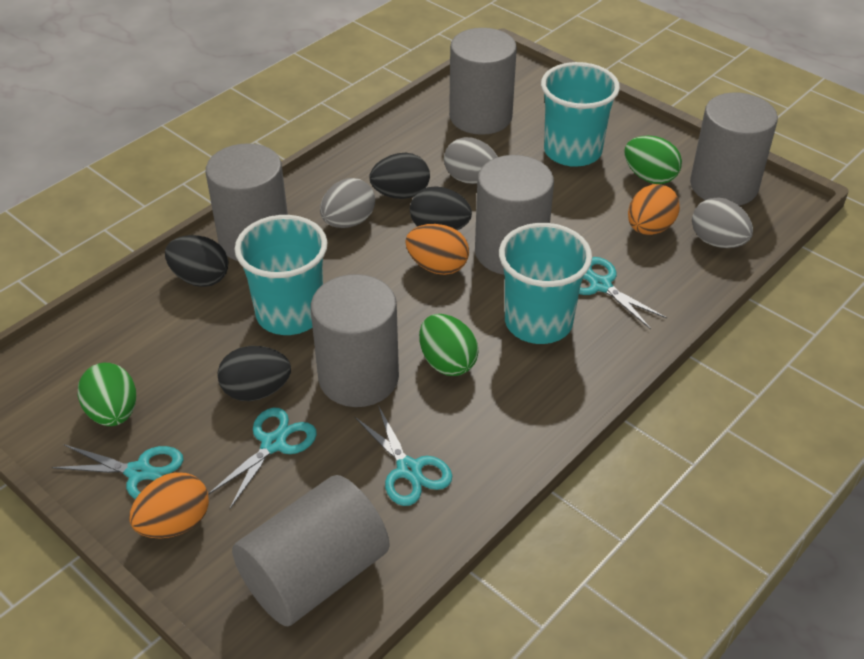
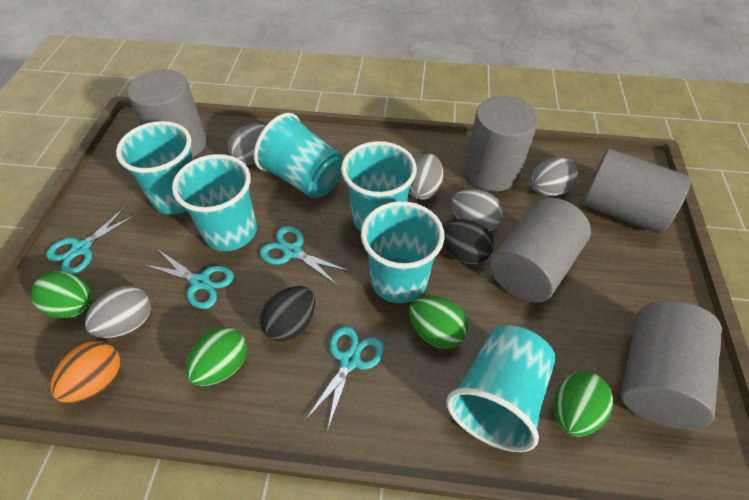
black egg: 4 -> 2
green egg: 3 -> 4
grey cylinder: 6 -> 5
grey egg: 3 -> 5
orange egg: 3 -> 1
turquoise cup: 3 -> 6

